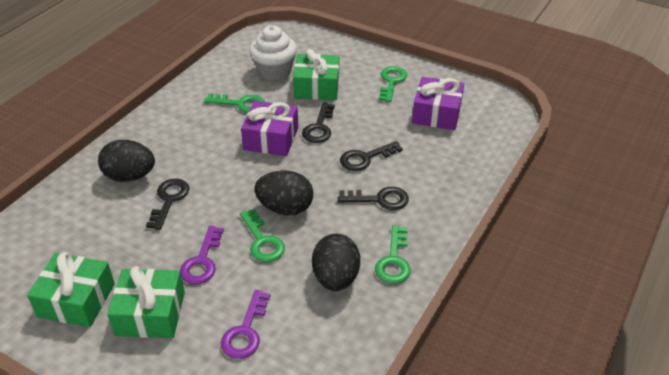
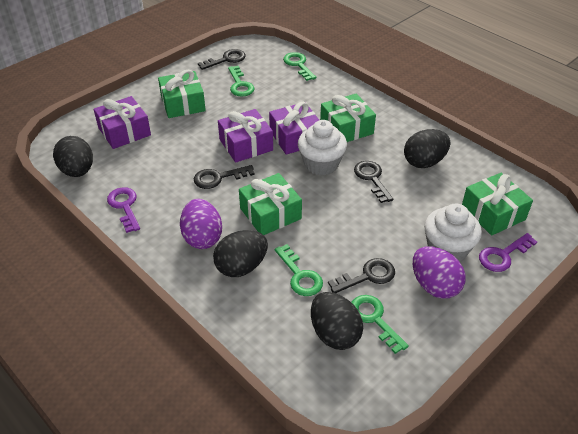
black egg: 3 -> 4
green gift: 3 -> 4
purple egg: 0 -> 2
purple gift: 2 -> 3
white cupcake: 1 -> 2

